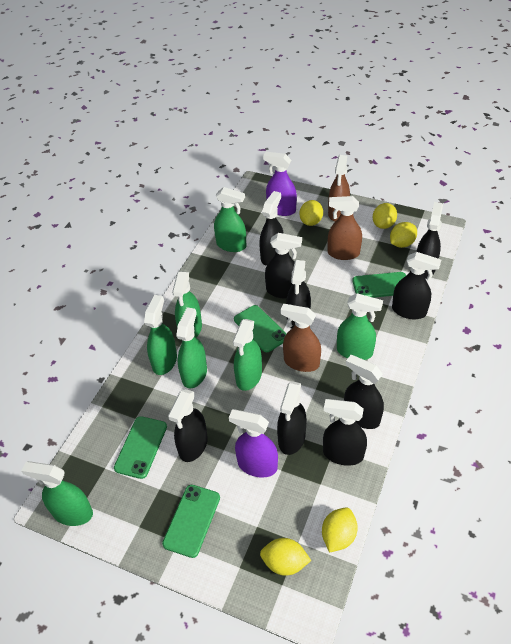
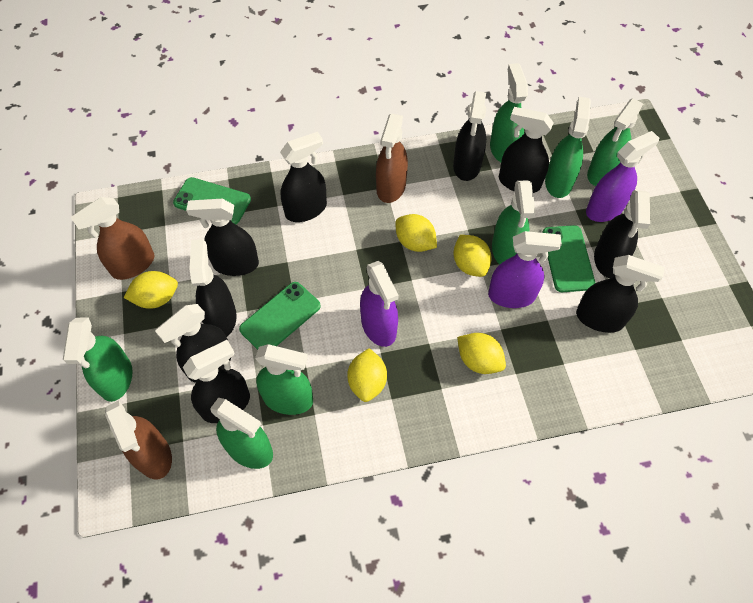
green phone: 4 -> 3
purple spray bottle: 2 -> 3

